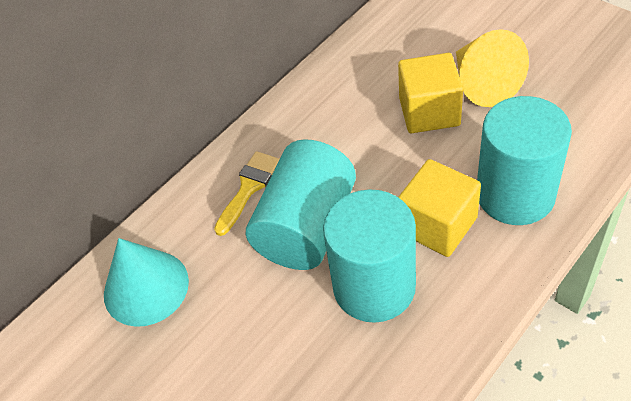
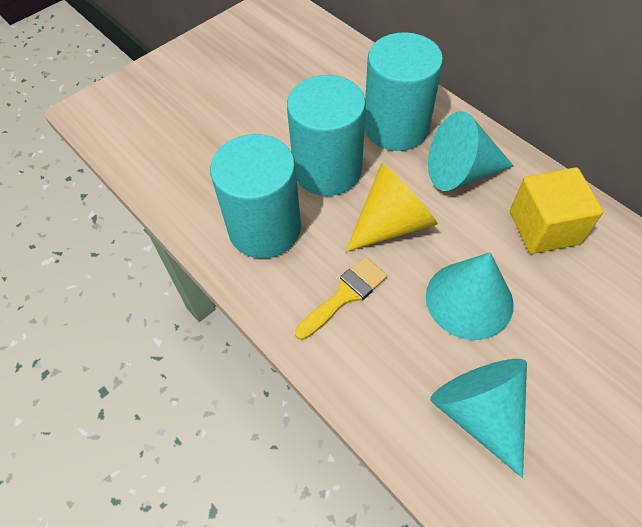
turquoise cone: 1 -> 3
yellow cube: 2 -> 1

